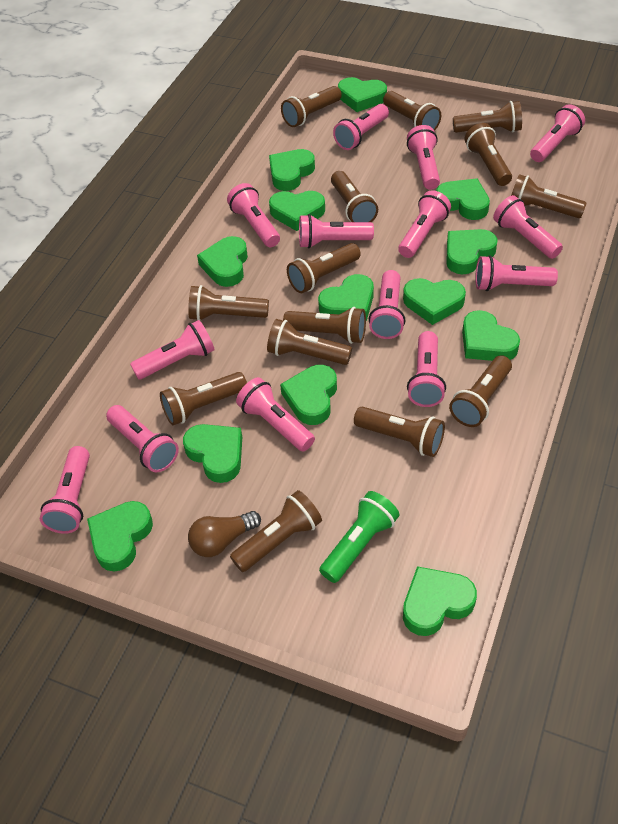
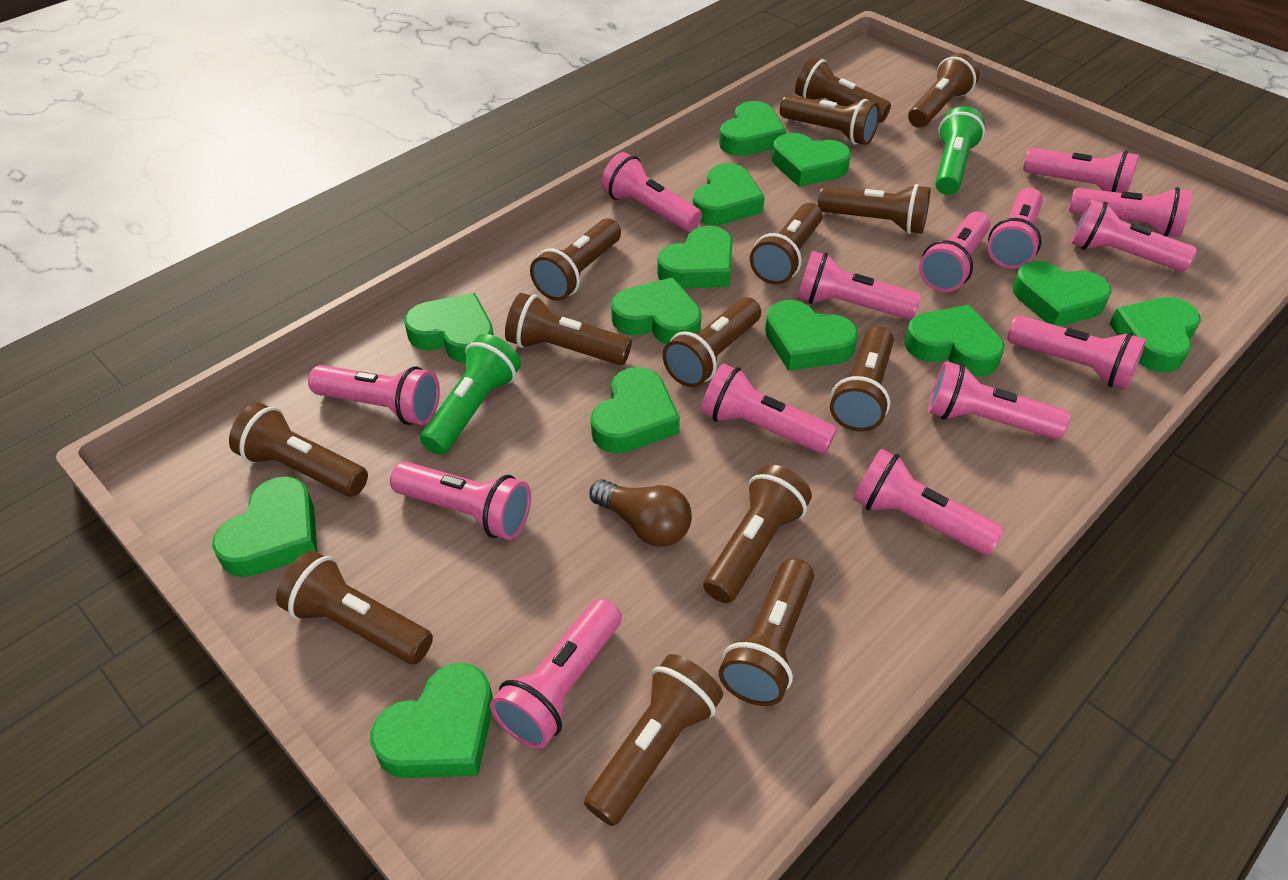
green flashlight: 1 -> 2

